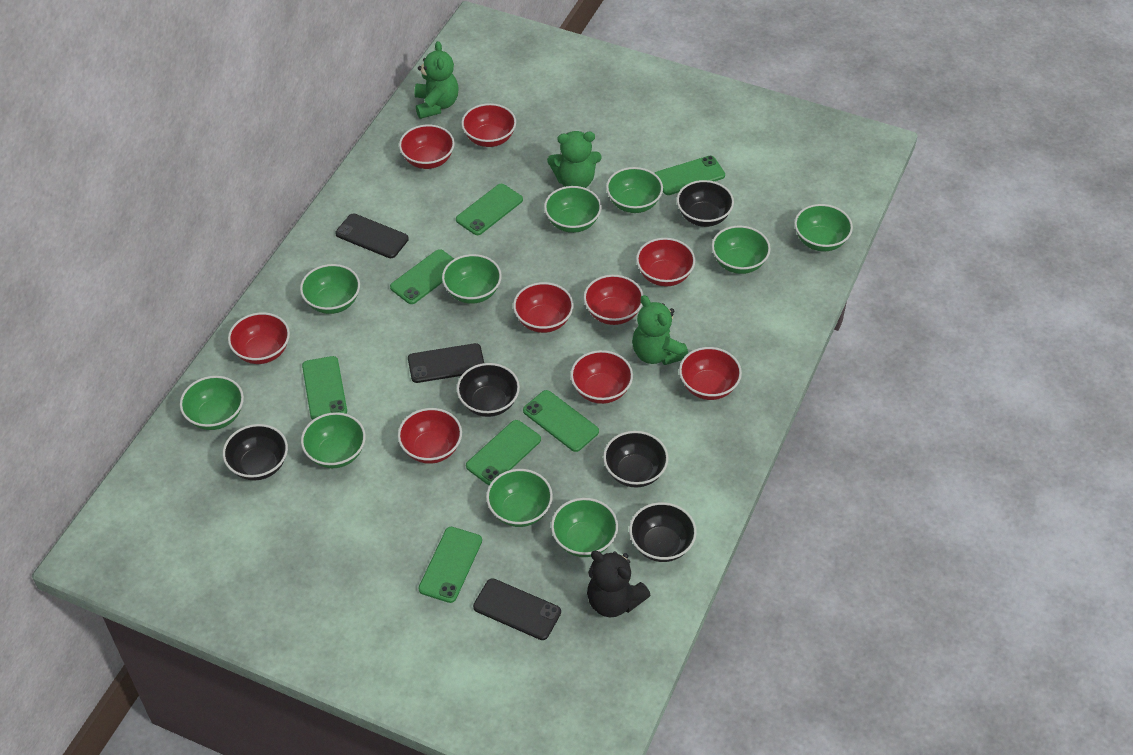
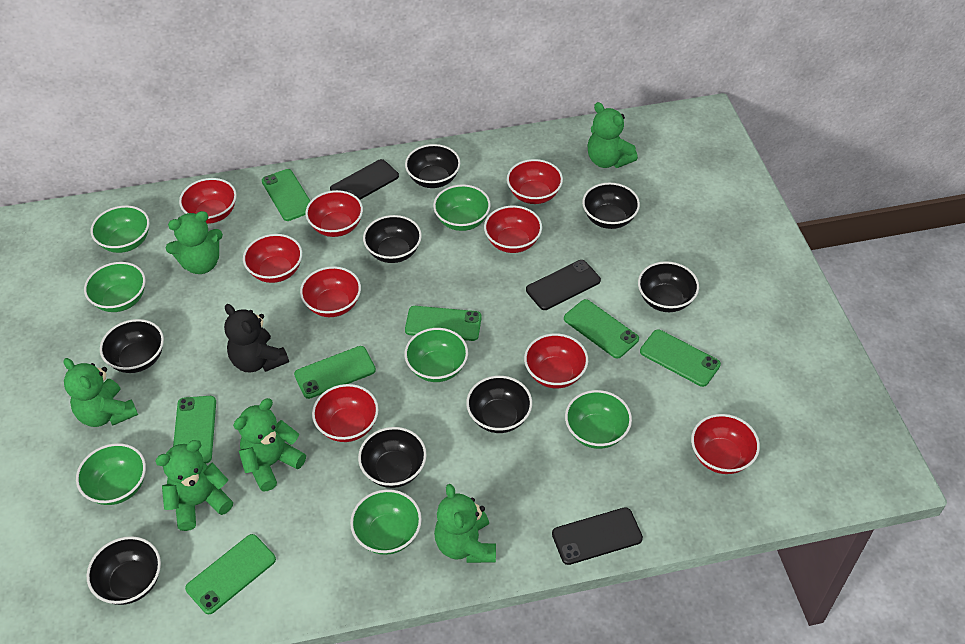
black bowl: 5 -> 8
green bowl: 10 -> 7
green teddy bear: 3 -> 6

